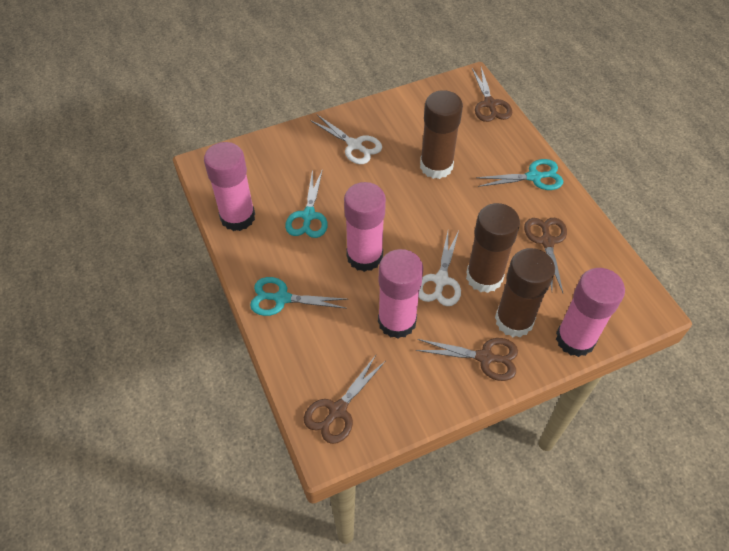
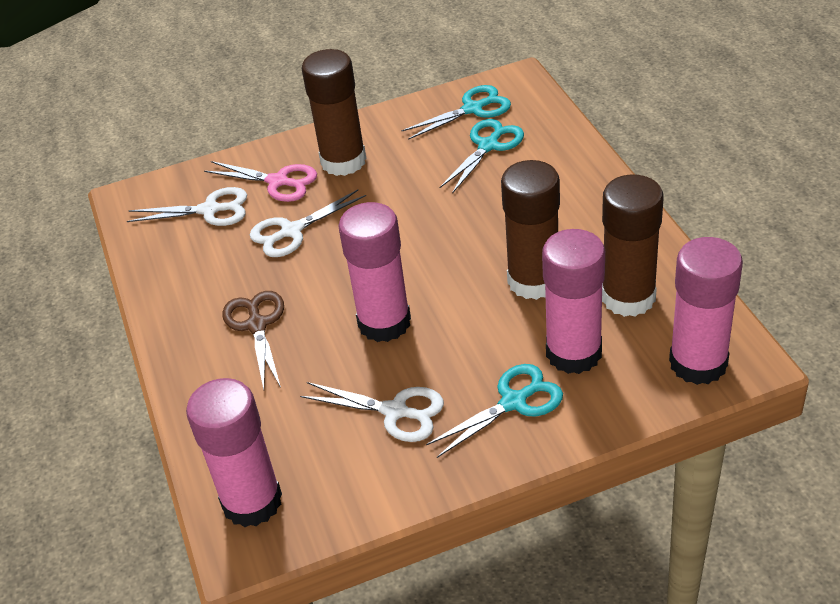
brown scissors: 4 -> 1
pink scissors: 0 -> 1
white scissors: 2 -> 3

